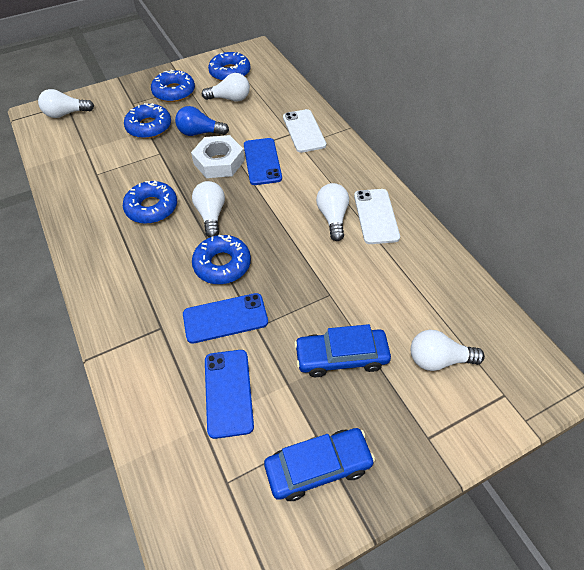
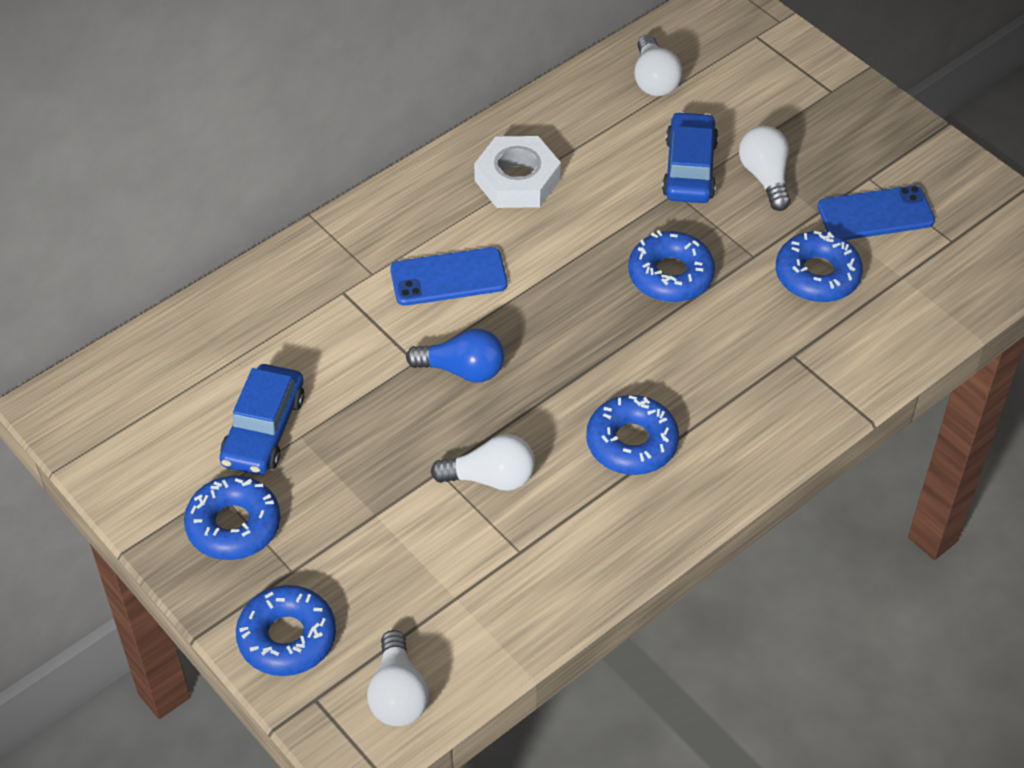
blue phone: 3 -> 2
white light bulb: 5 -> 4
white phone: 2 -> 0

